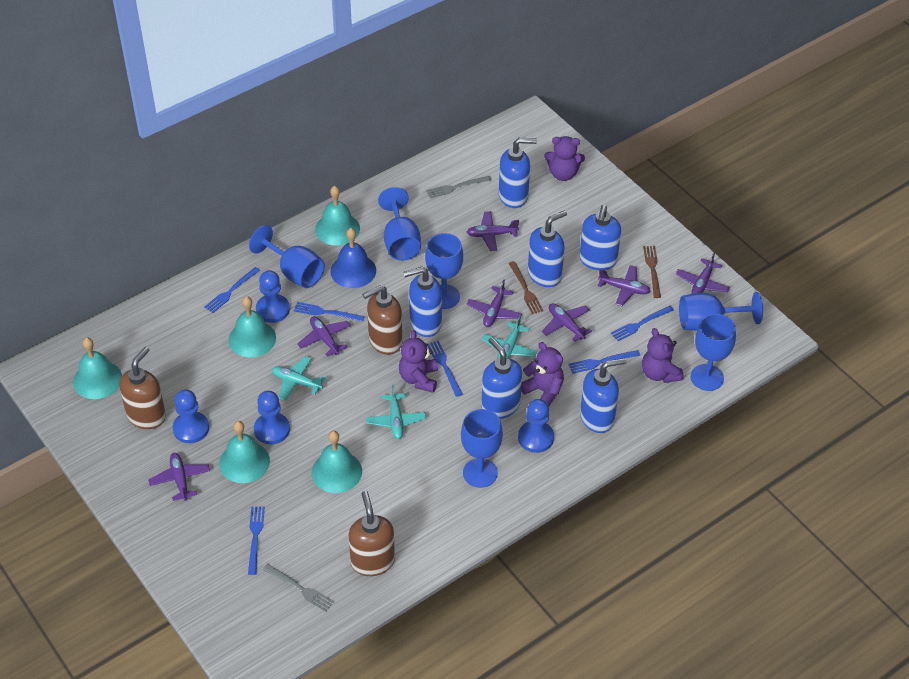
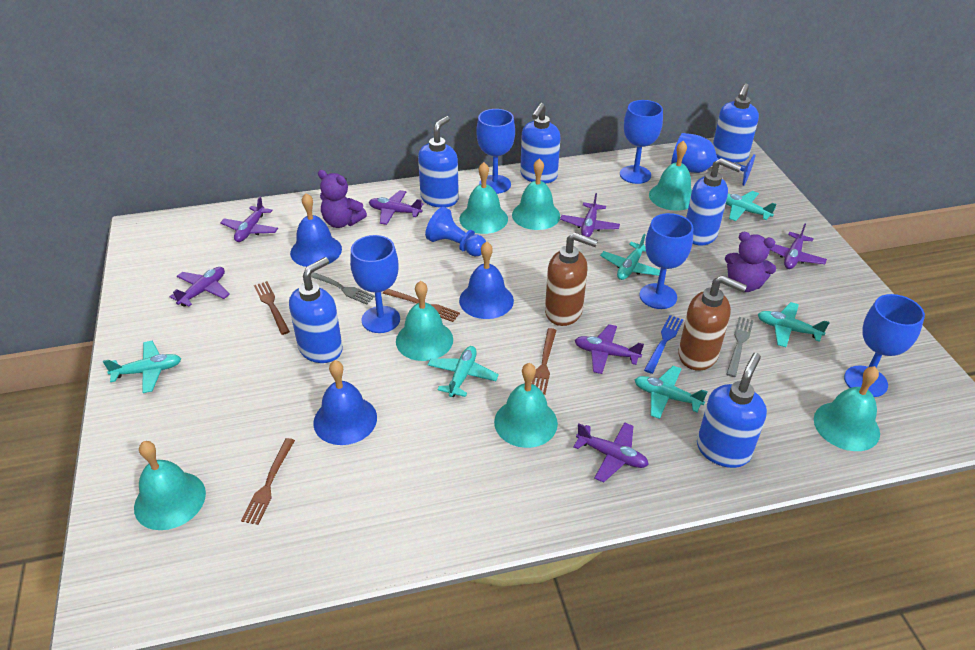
blue bell: 1 -> 3
blue fork: 6 -> 1
blue pawn: 4 -> 1
brown fork: 2 -> 4
brown soap dispenser: 3 -> 2
purple teddy bear: 4 -> 2
turquoise bell: 5 -> 7
turquoise plane: 3 -> 6

